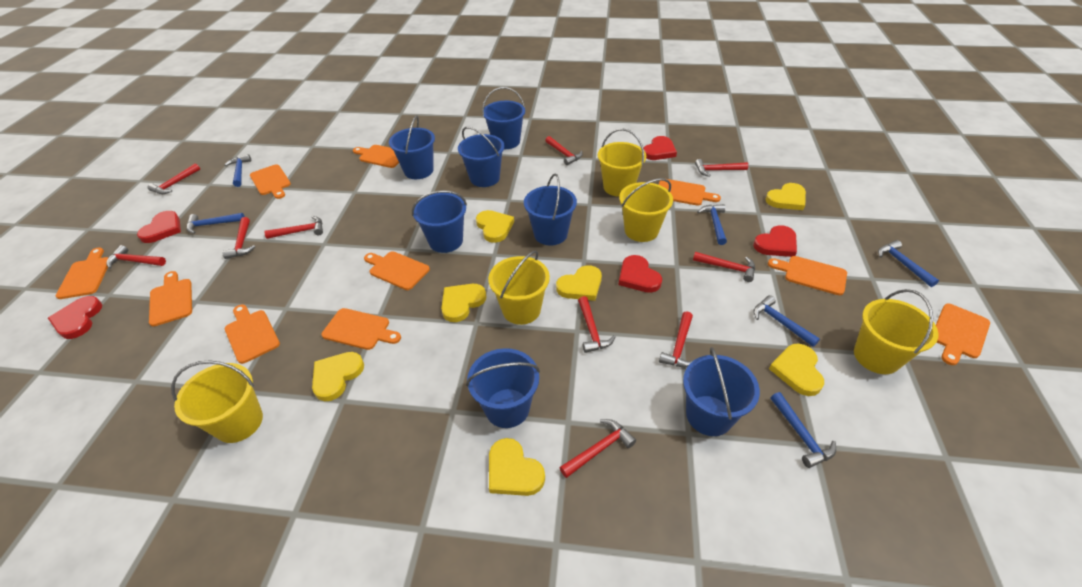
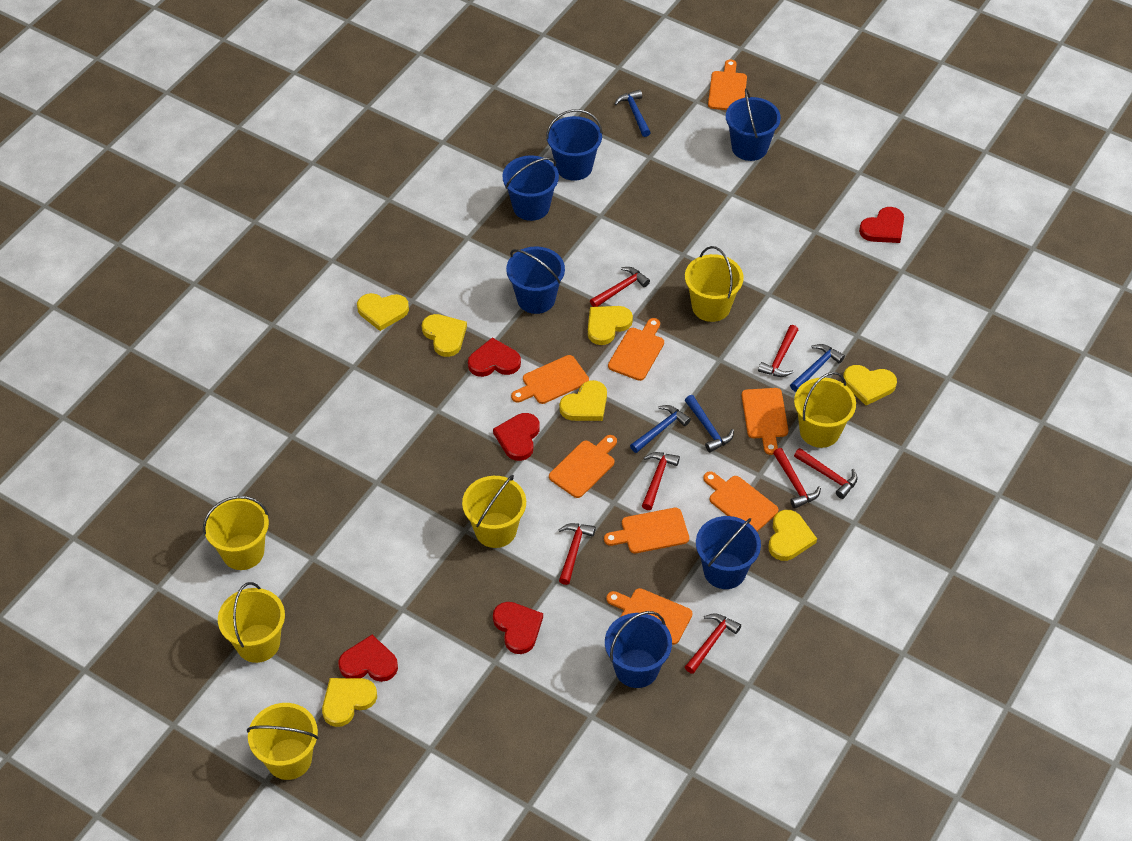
blue bucket: 7 -> 6
blue hammer: 6 -> 4
orange cutting board: 10 -> 8
red hammer: 10 -> 7
yellow bucket: 5 -> 6

